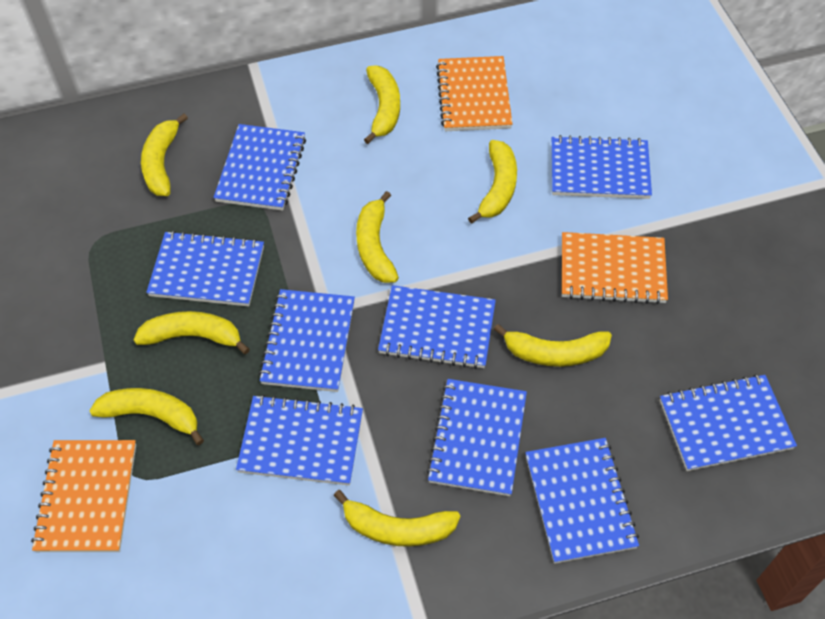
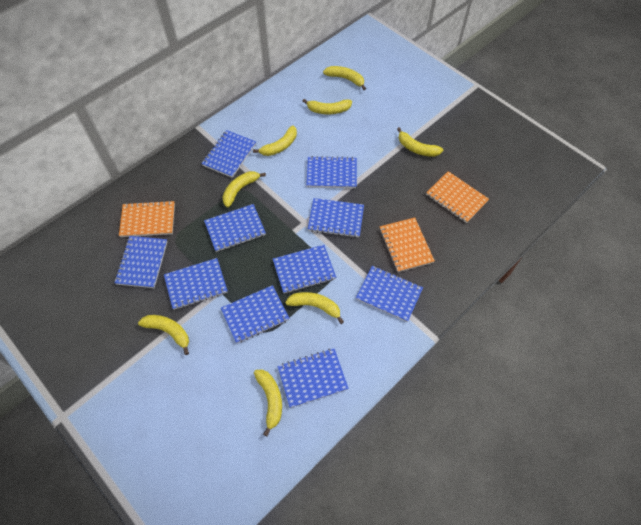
blue notebook: 9 -> 10

